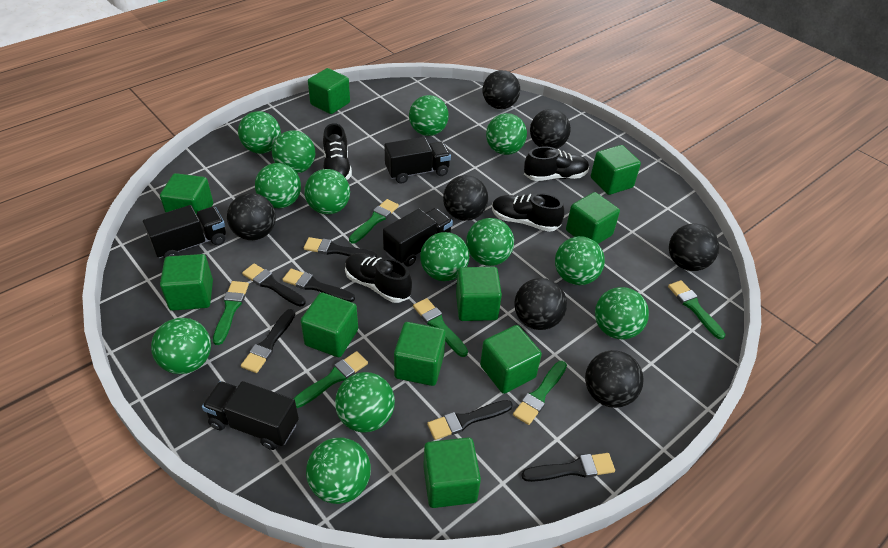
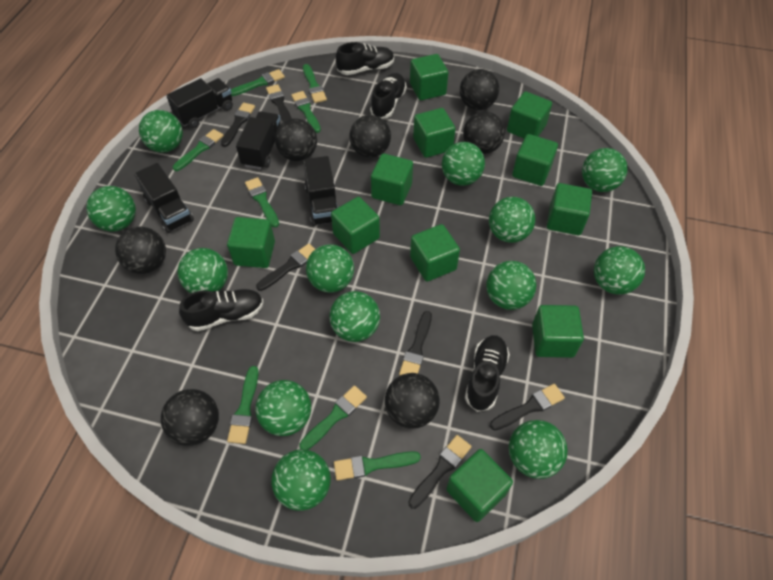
green brush: 6 -> 8
green cube: 10 -> 11

